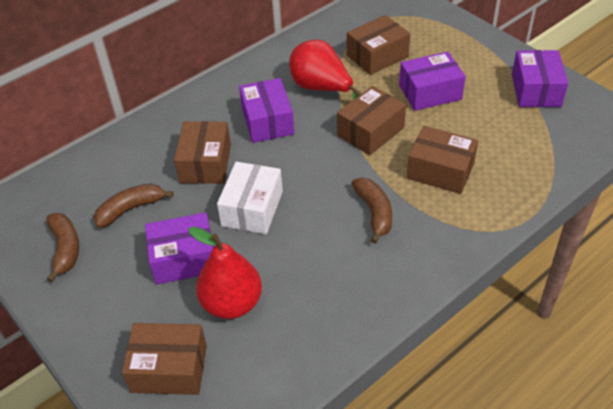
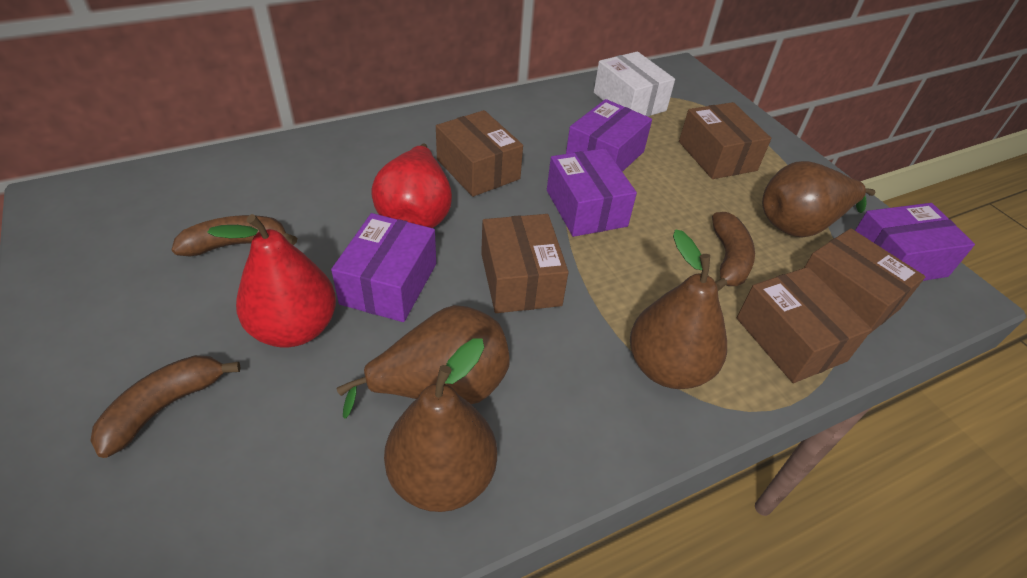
brown pear: 0 -> 4

